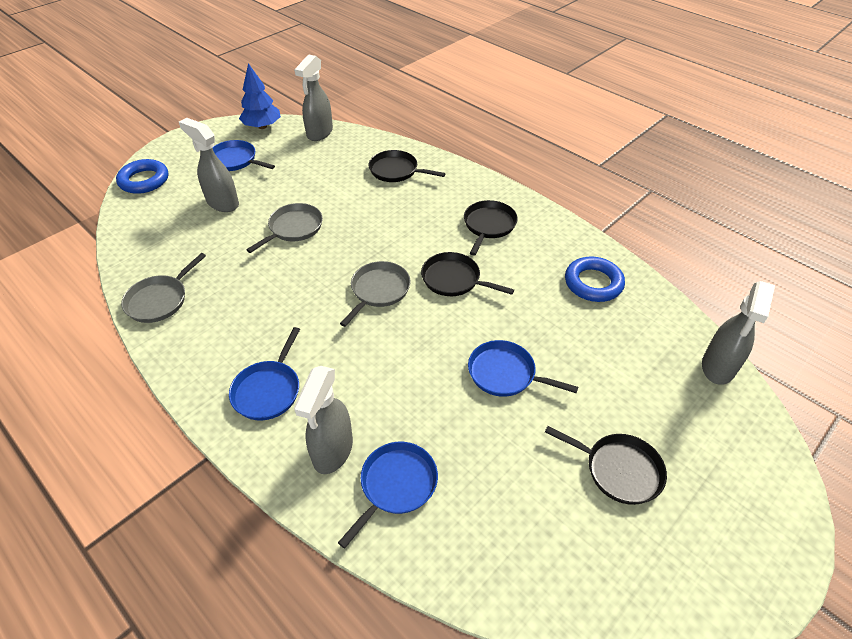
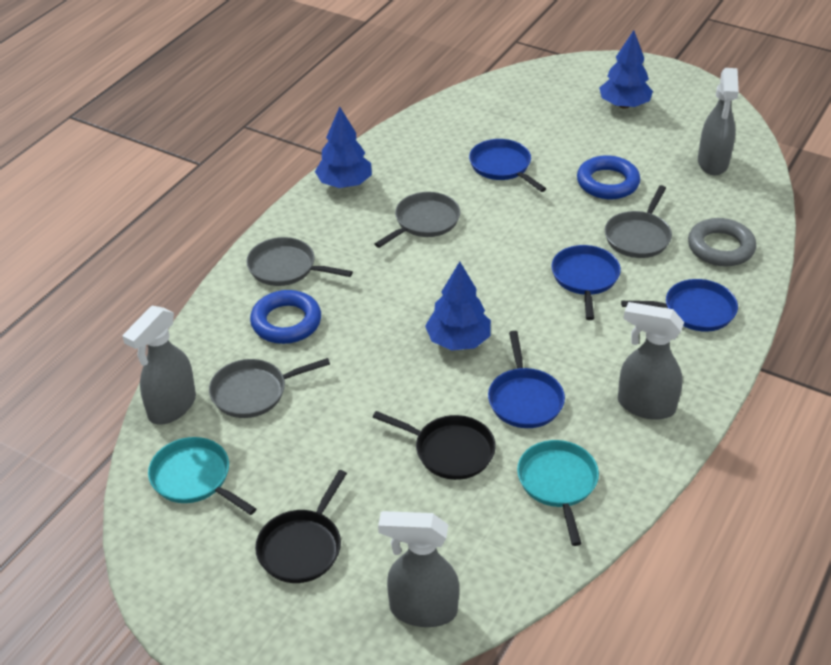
black pan: 4 -> 2
blue tree: 1 -> 3
grey pan: 3 -> 4
grey ring: 0 -> 1
turquoise pan: 0 -> 2

